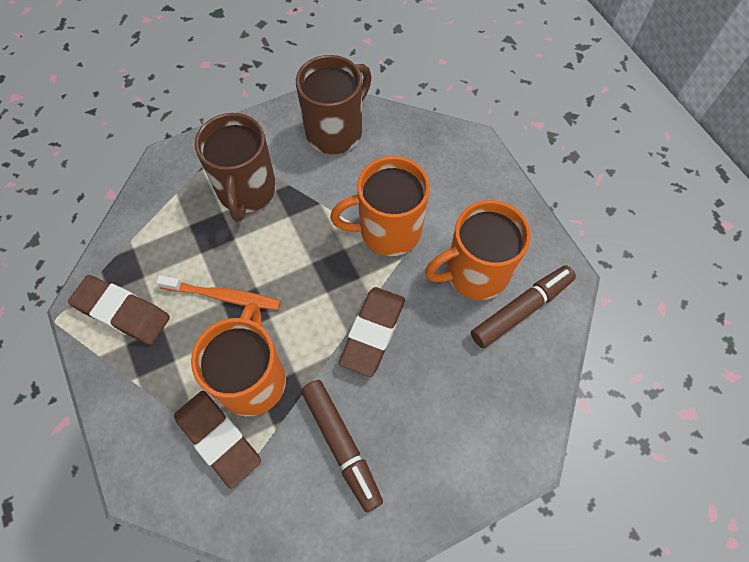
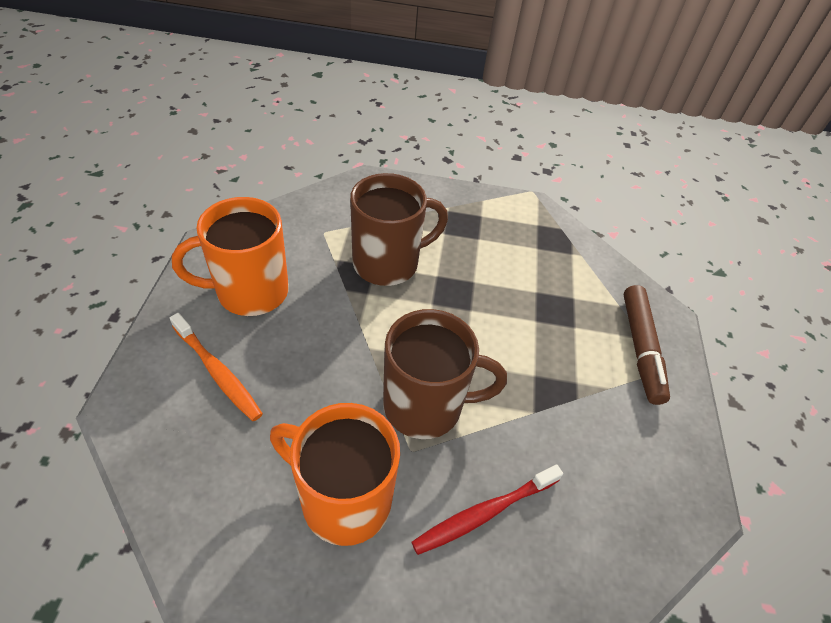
brown eraser: 3 -> 0
brown marker: 2 -> 1
orange mug: 3 -> 2
red toothbrush: 0 -> 1

